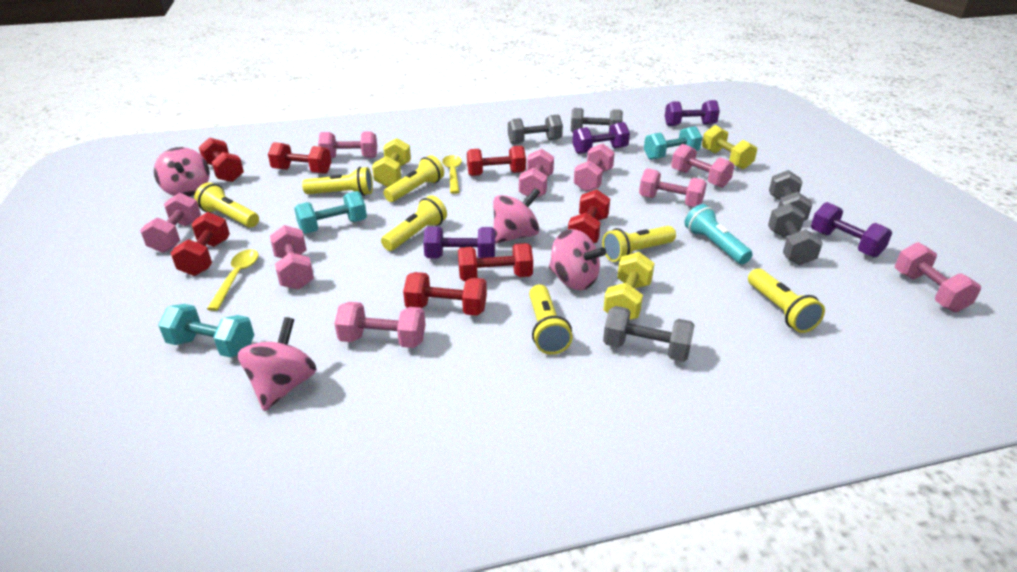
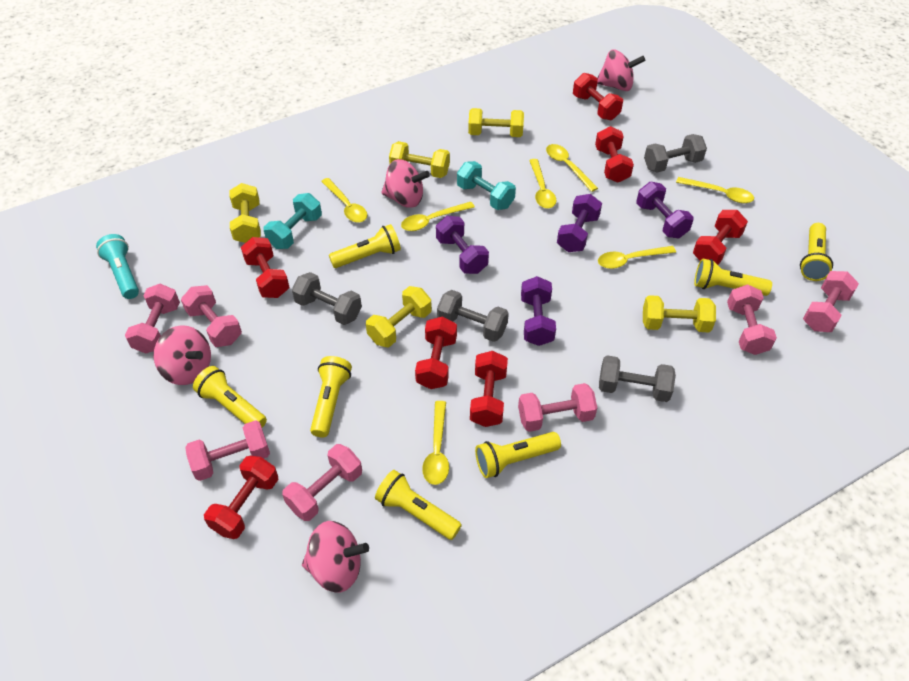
grey dumbbell: 5 -> 4
pink dumbbell: 9 -> 7
turquoise dumbbell: 3 -> 2
yellow dumbbell: 3 -> 5
yellow spoon: 2 -> 7

